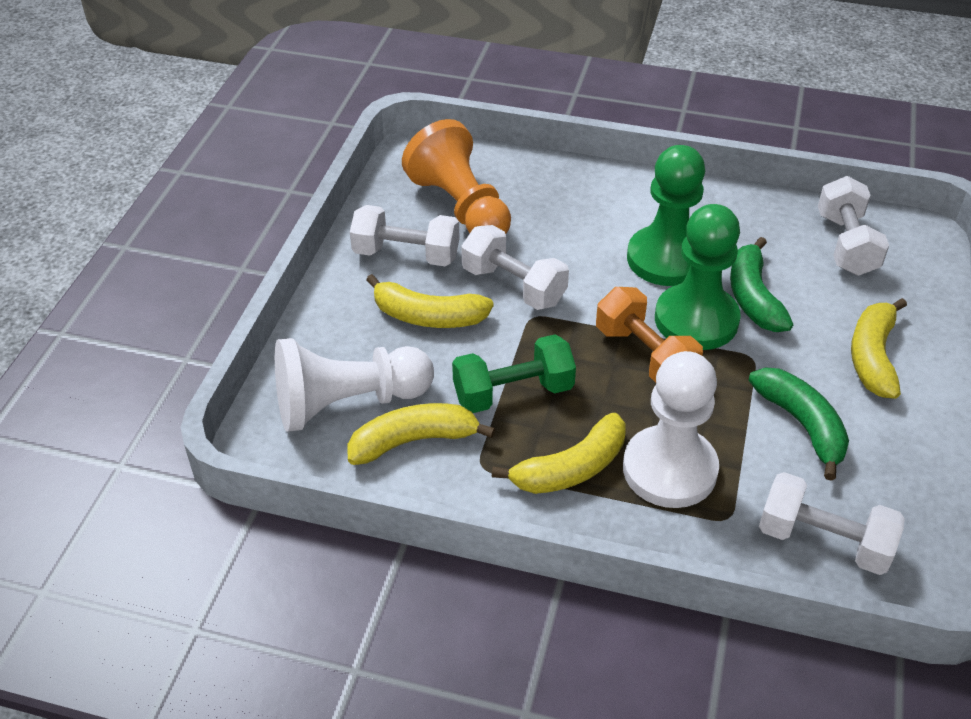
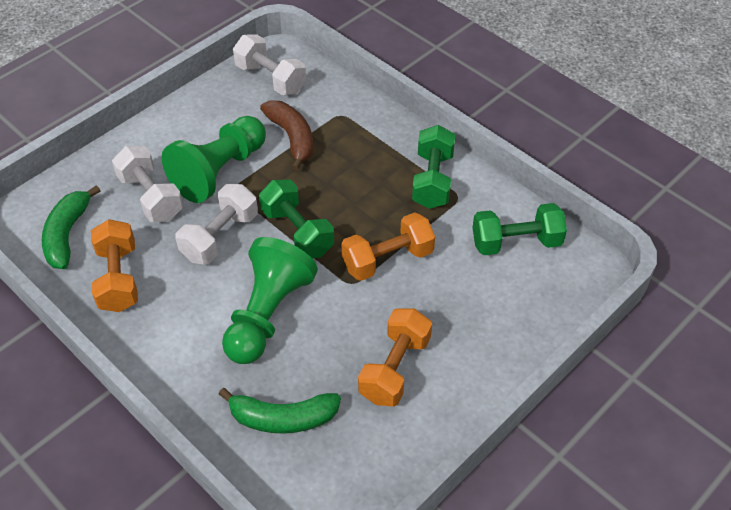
brown banana: 0 -> 1
green dumbbell: 1 -> 3
orange dumbbell: 1 -> 3
orange pawn: 1 -> 0
white dumbbell: 4 -> 3
white pawn: 2 -> 0
yellow banana: 4 -> 0

